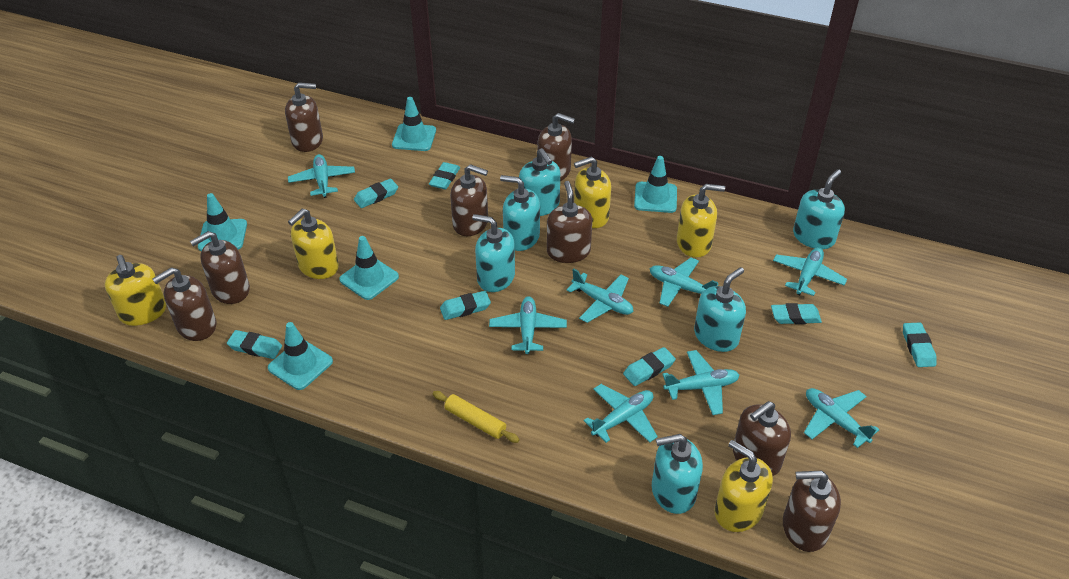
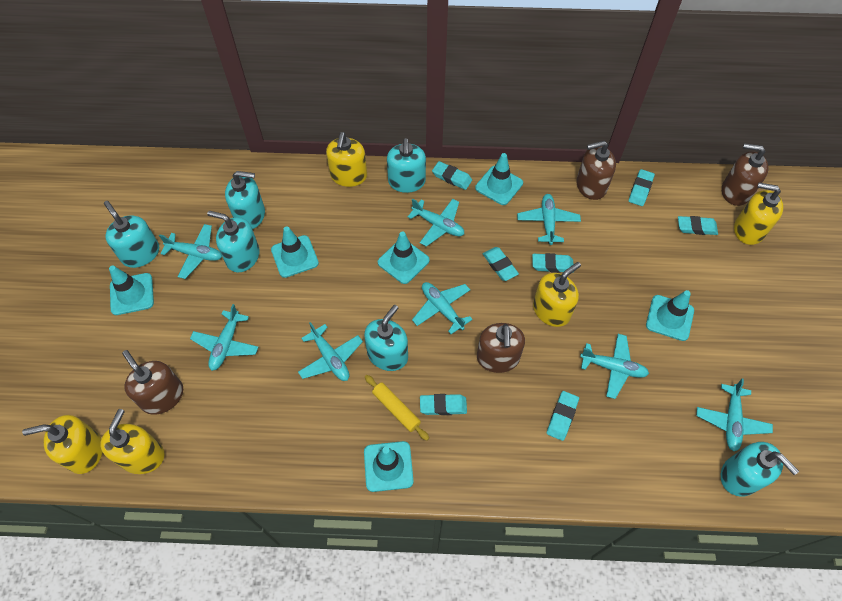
brown soap dispenser: 8 -> 4
turquoise traffic cone: 5 -> 6

